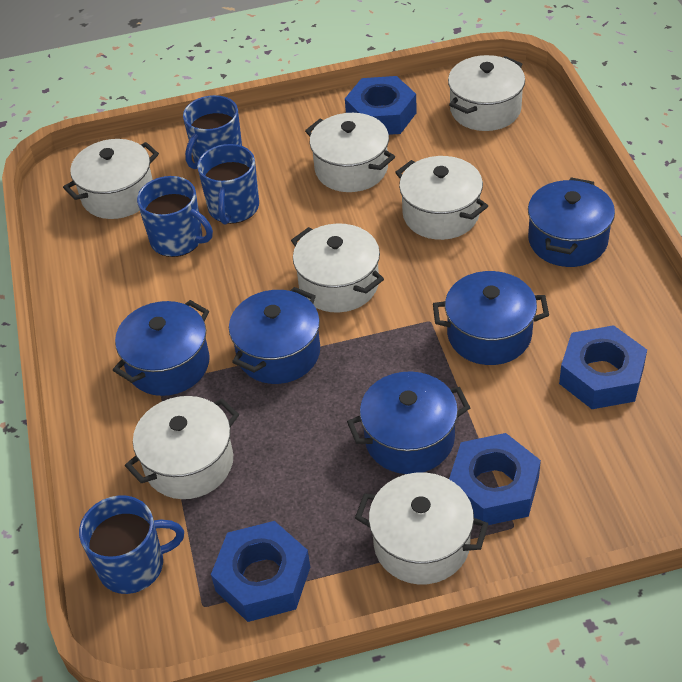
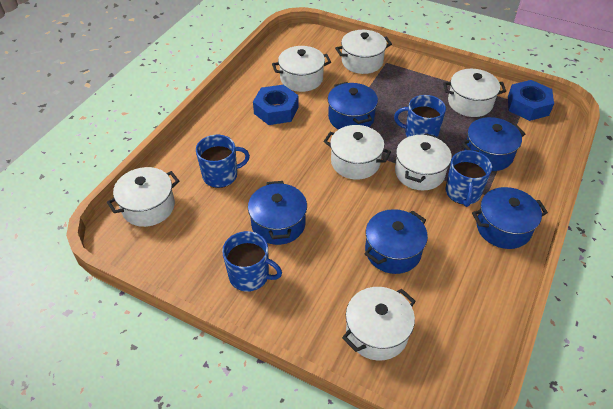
blue nut: 4 -> 2

